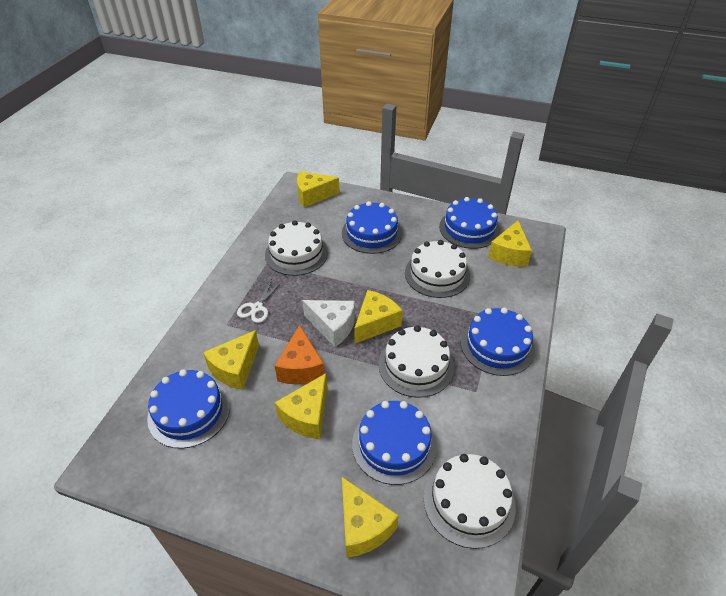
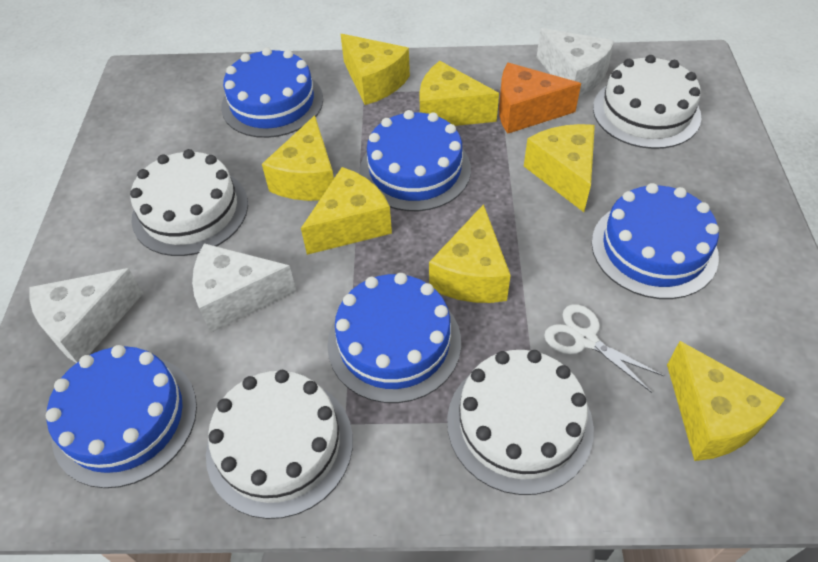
white cheese: 1 -> 3
yellow cheese: 6 -> 7

